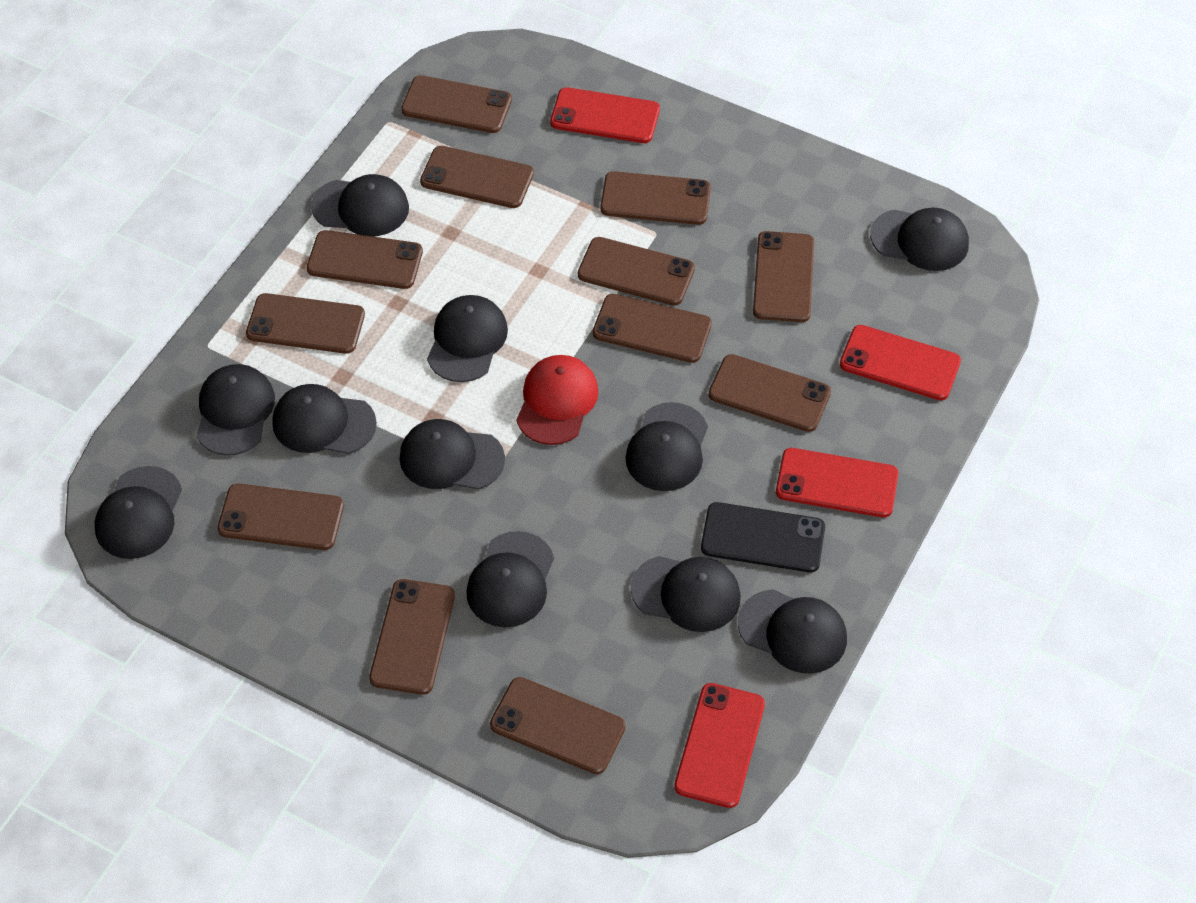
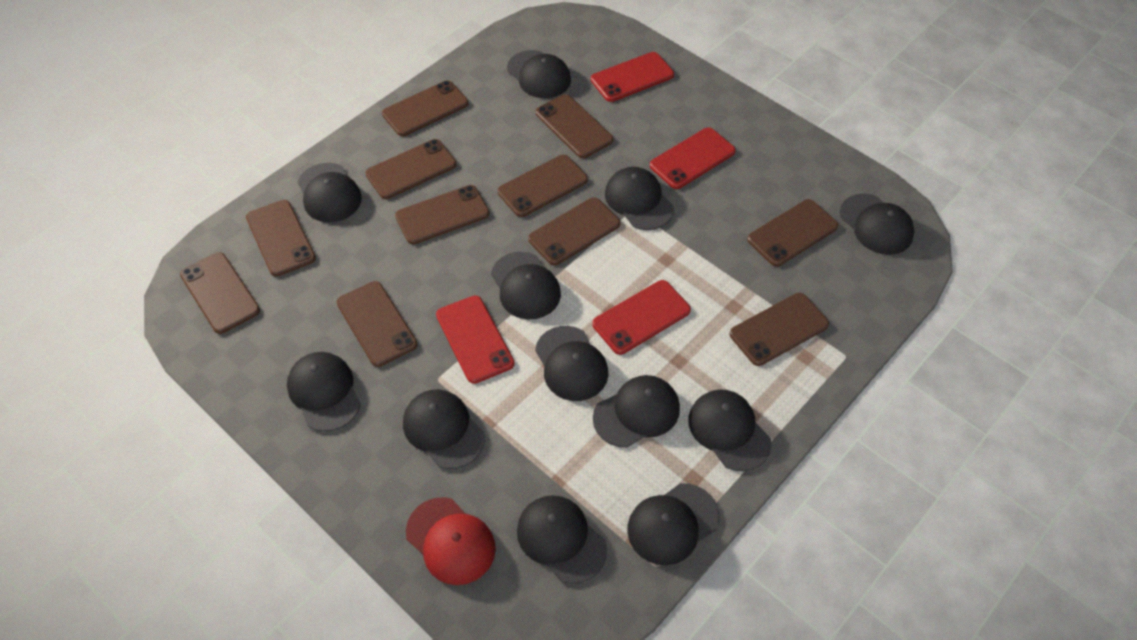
black cap: 11 -> 12
black phone: 1 -> 0
brown phone: 12 -> 11

